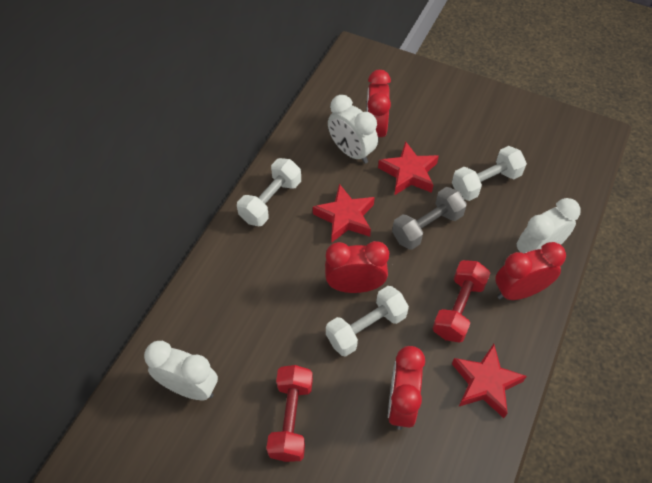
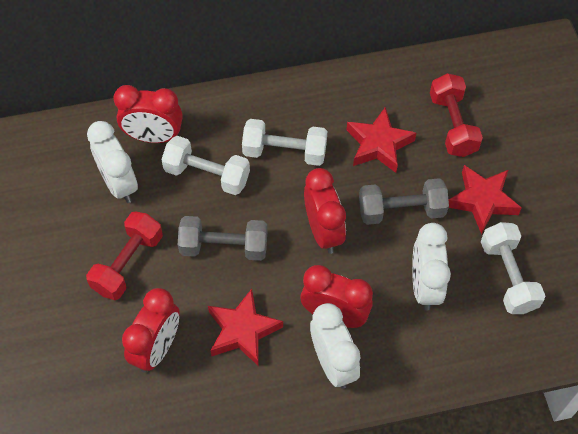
grey dumbbell: 1 -> 2

